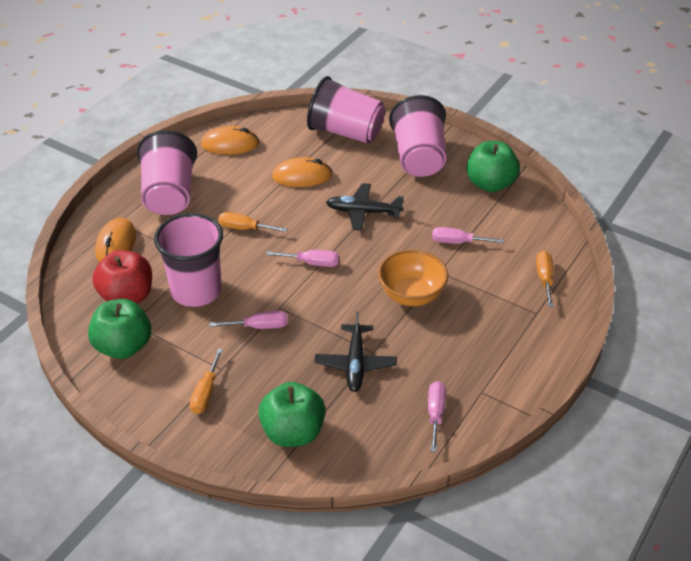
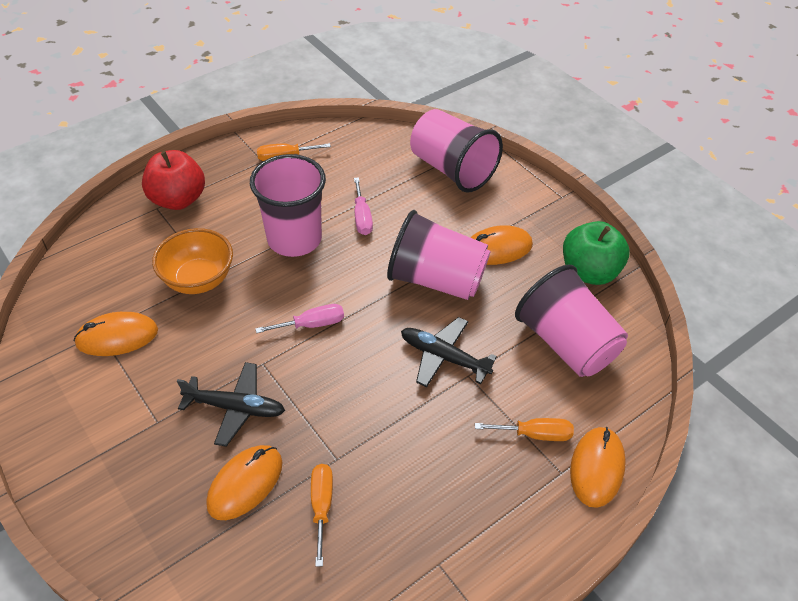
green apple: 3 -> 1
orange mouse: 3 -> 4
pink screwdriver: 4 -> 2

